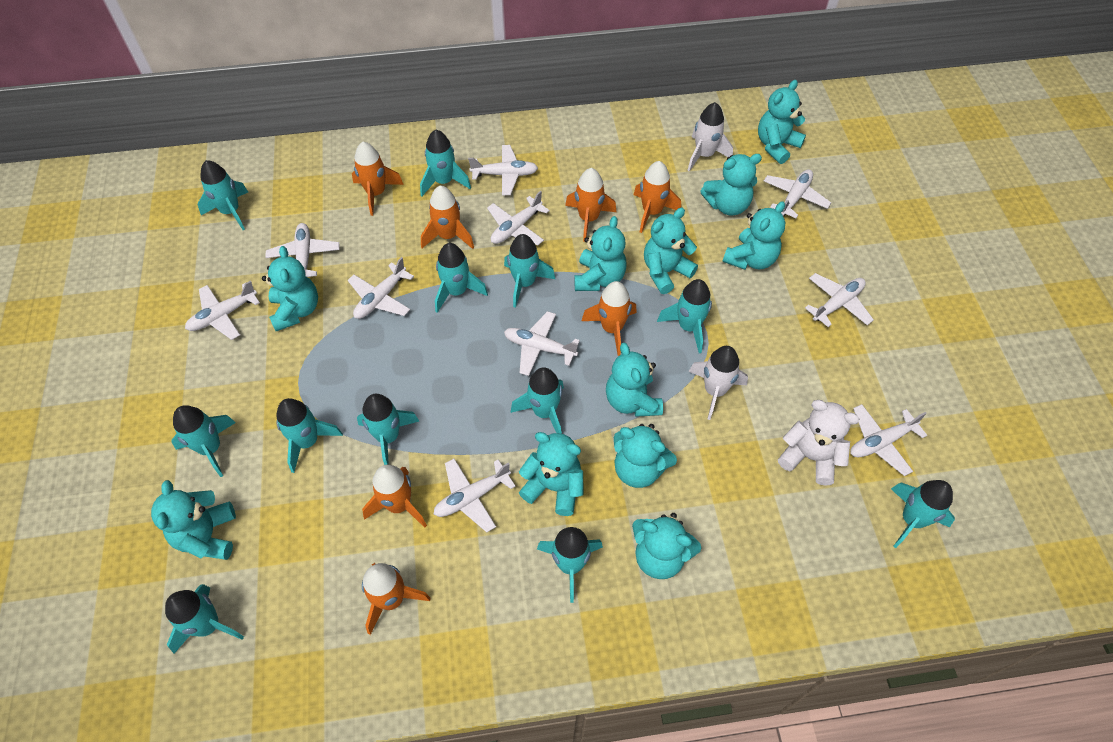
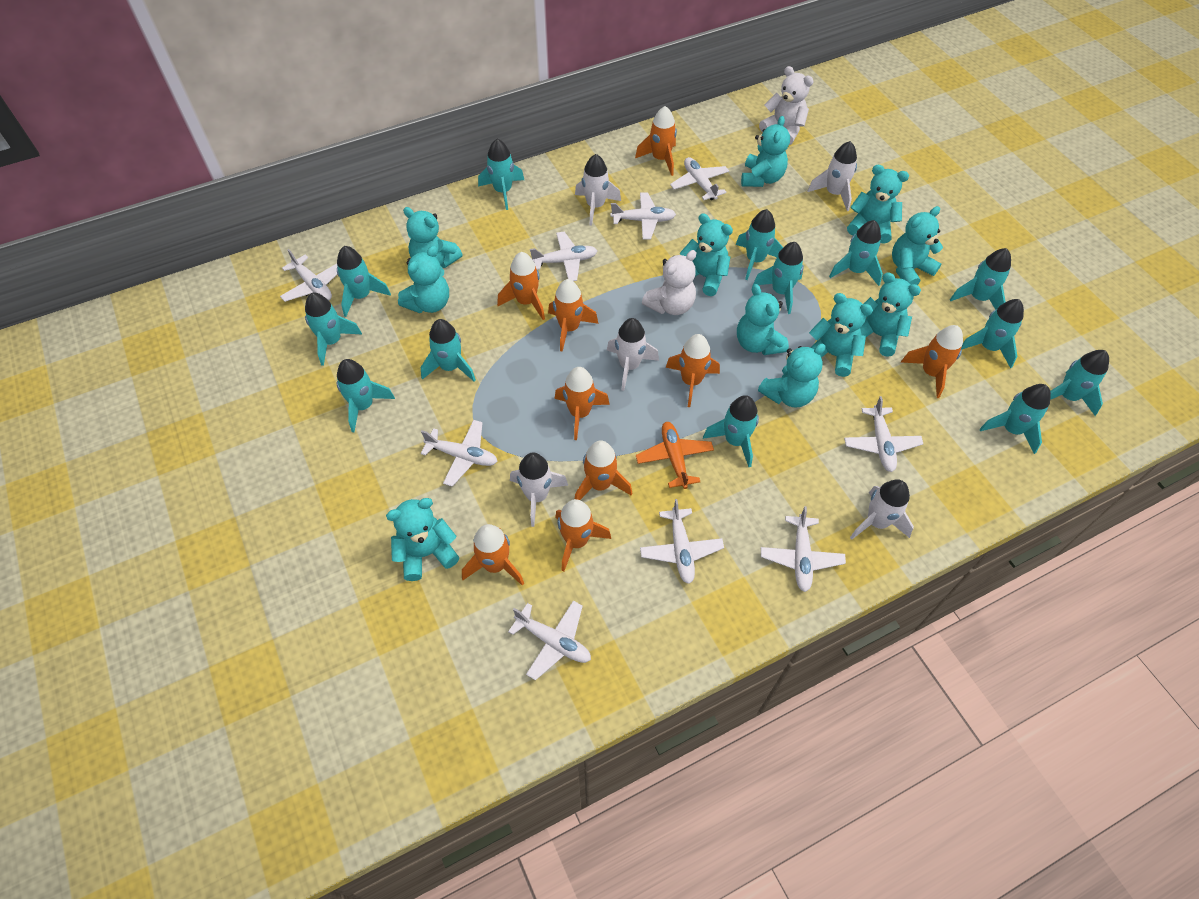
orange plane: 0 -> 1
orange rocket: 7 -> 9
turquoise rocket: 12 -> 13
white plane: 10 -> 9
white rocket: 2 -> 5
white teddy bear: 1 -> 2

